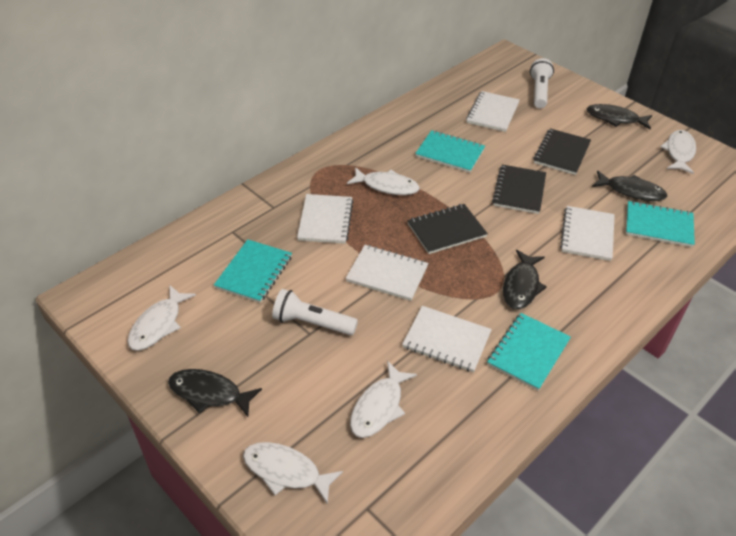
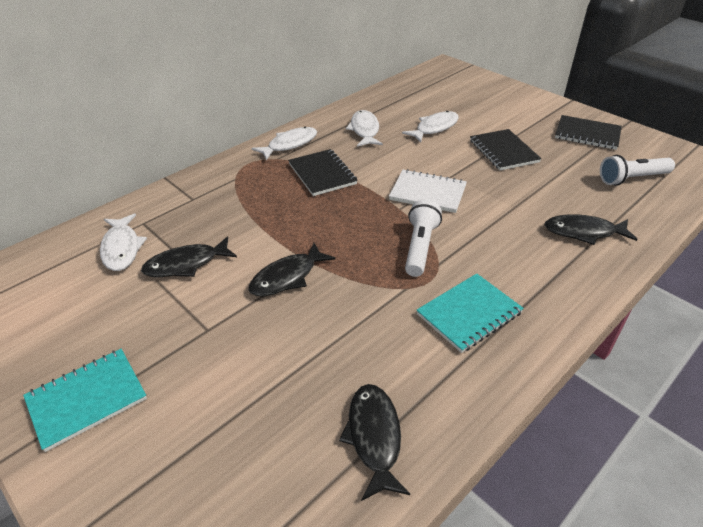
turquoise notebook: 4 -> 2
white fish: 5 -> 4
white notebook: 5 -> 1

